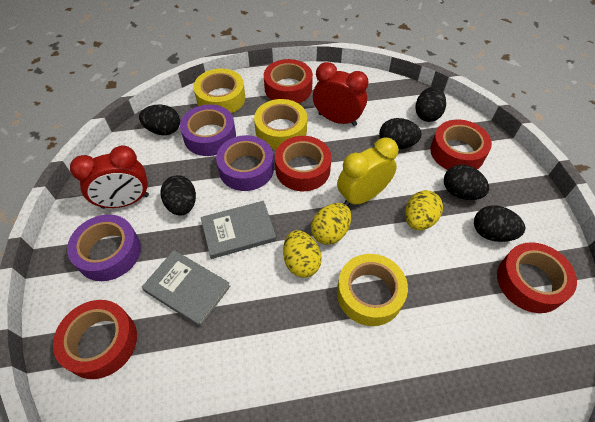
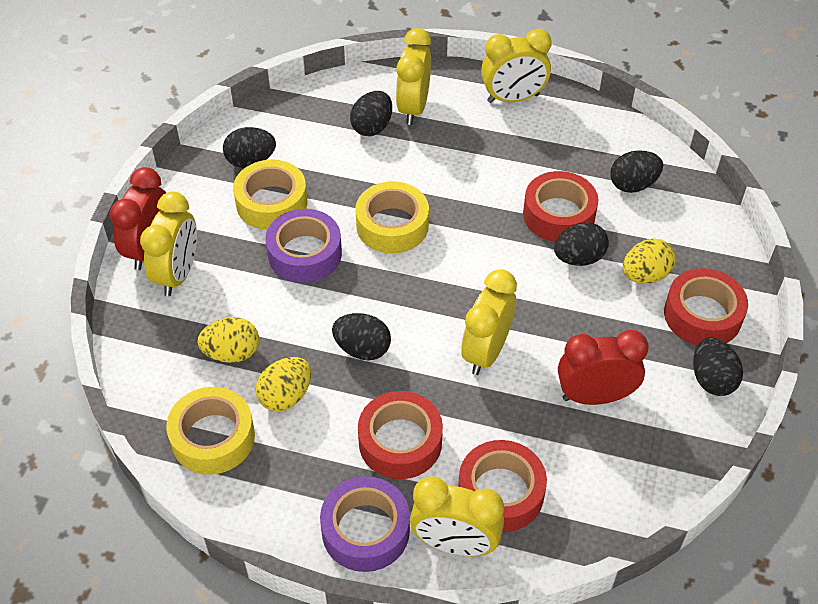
grey book: 2 -> 0
purple tape: 3 -> 2
red tape: 5 -> 4
yellow clock: 1 -> 5

